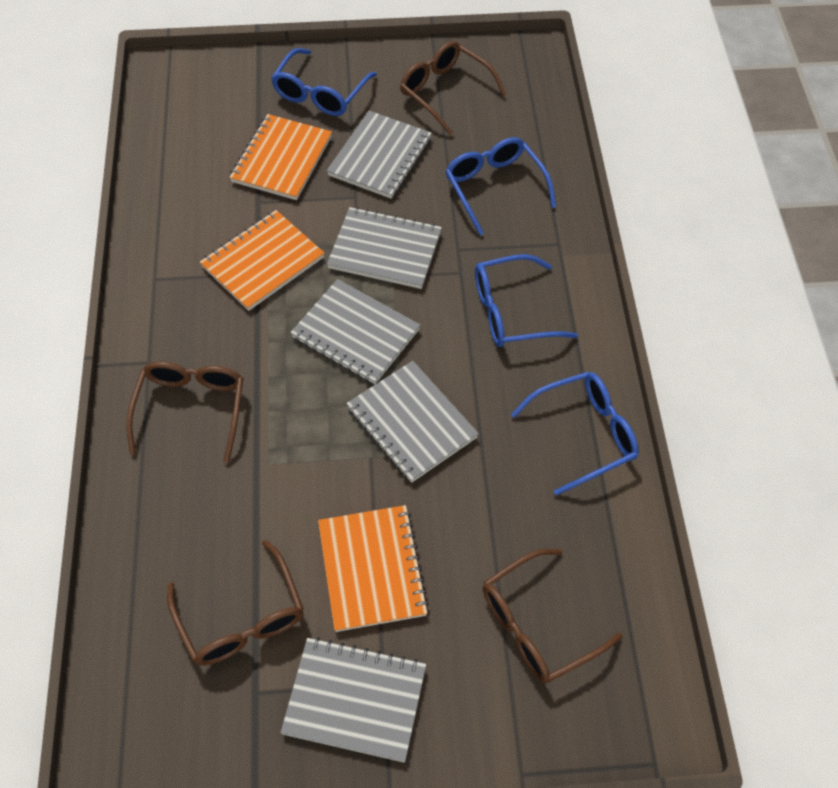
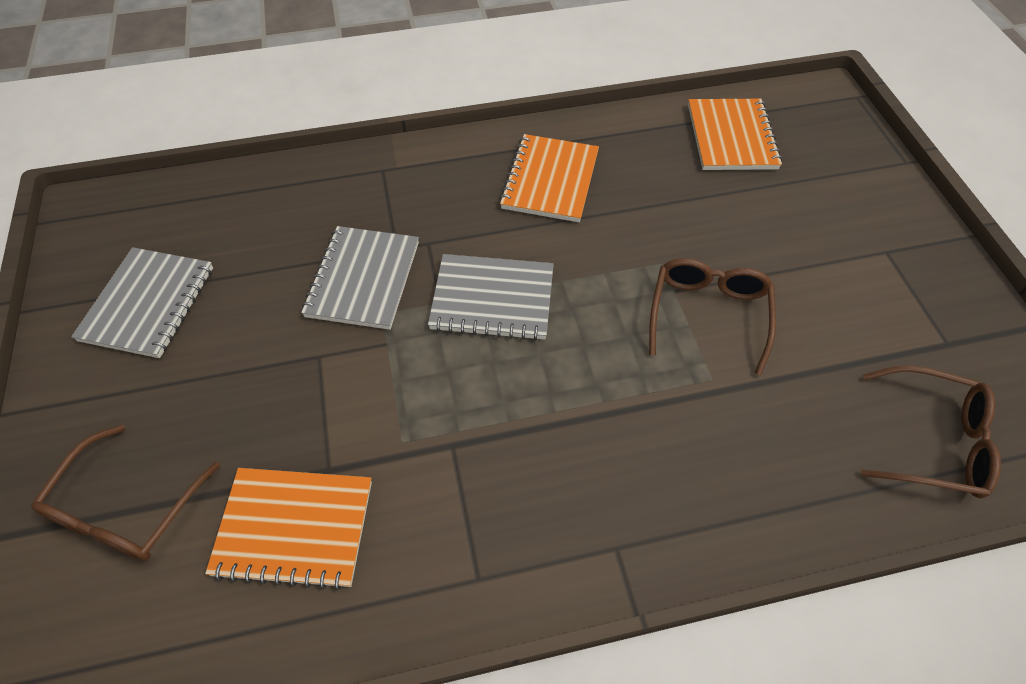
blue glasses: 4 -> 0
brown glasses: 4 -> 3
grey notebook: 5 -> 3

